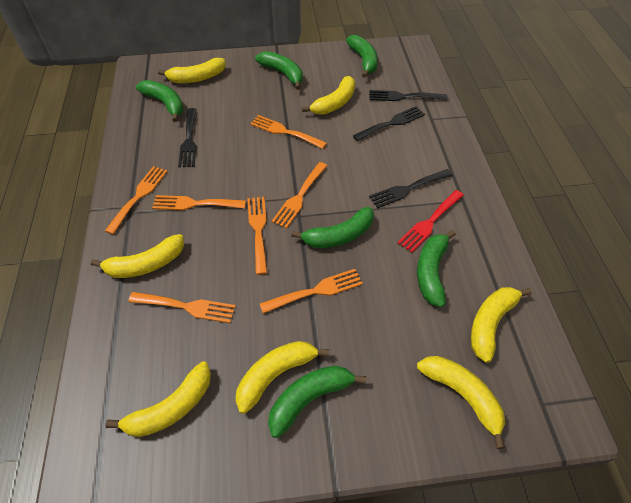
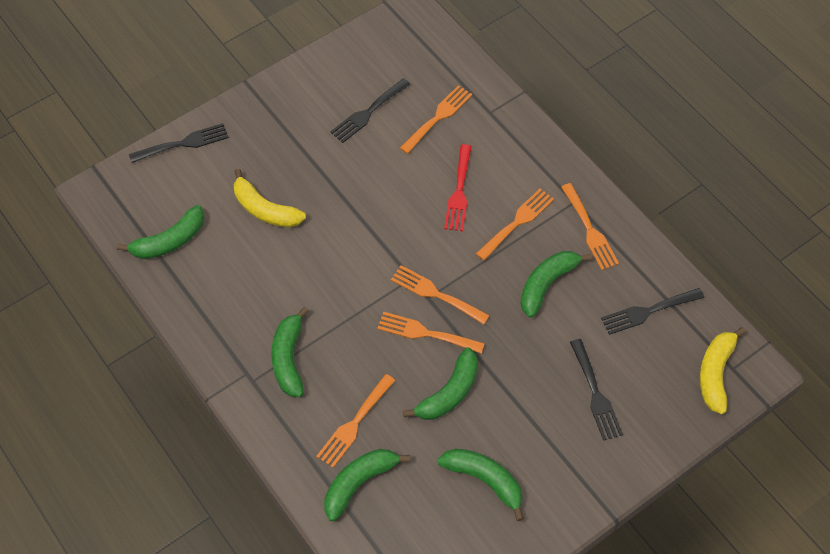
orange fork: 7 -> 6
yellow banana: 7 -> 2

